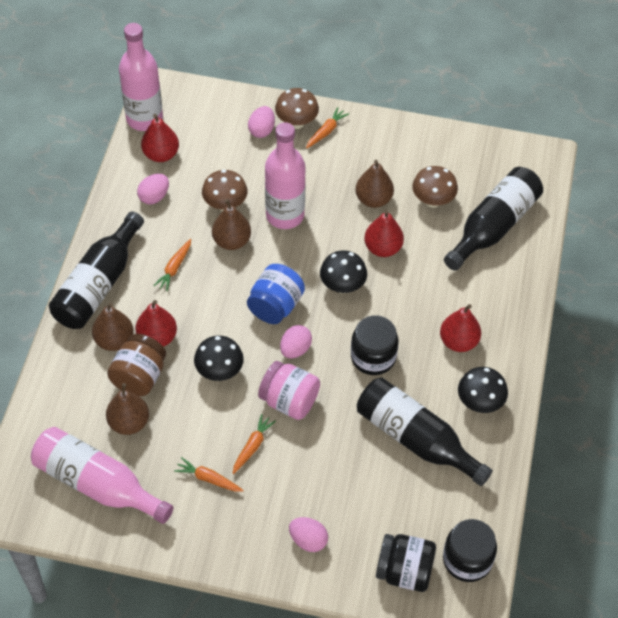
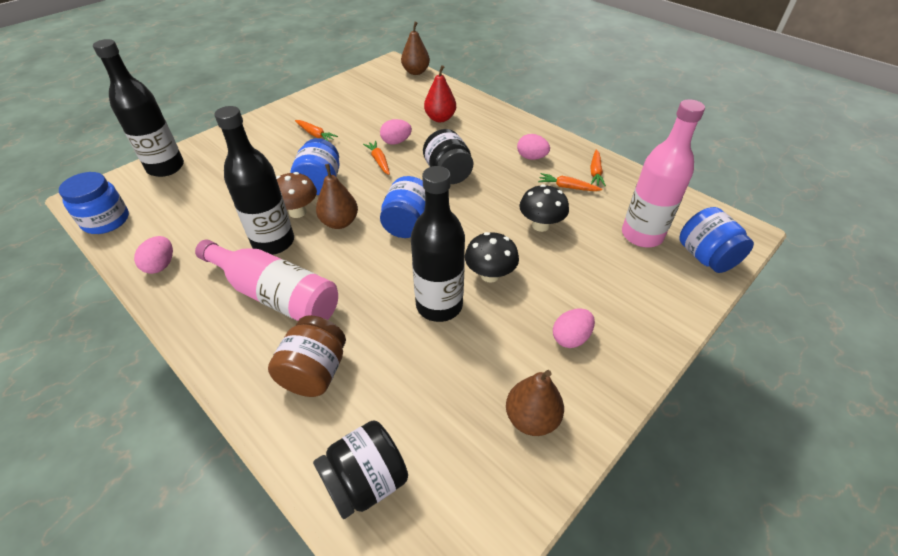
black jar: 3 -> 2
black mushroom: 3 -> 2
blue jar: 1 -> 4
brown mushroom: 3 -> 1
brown pear: 4 -> 3
pink bottle: 3 -> 2
pink jar: 1 -> 0
red pear: 4 -> 1

